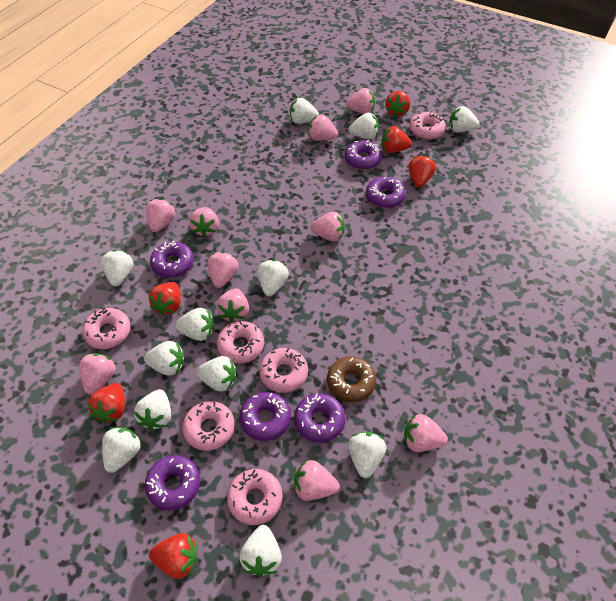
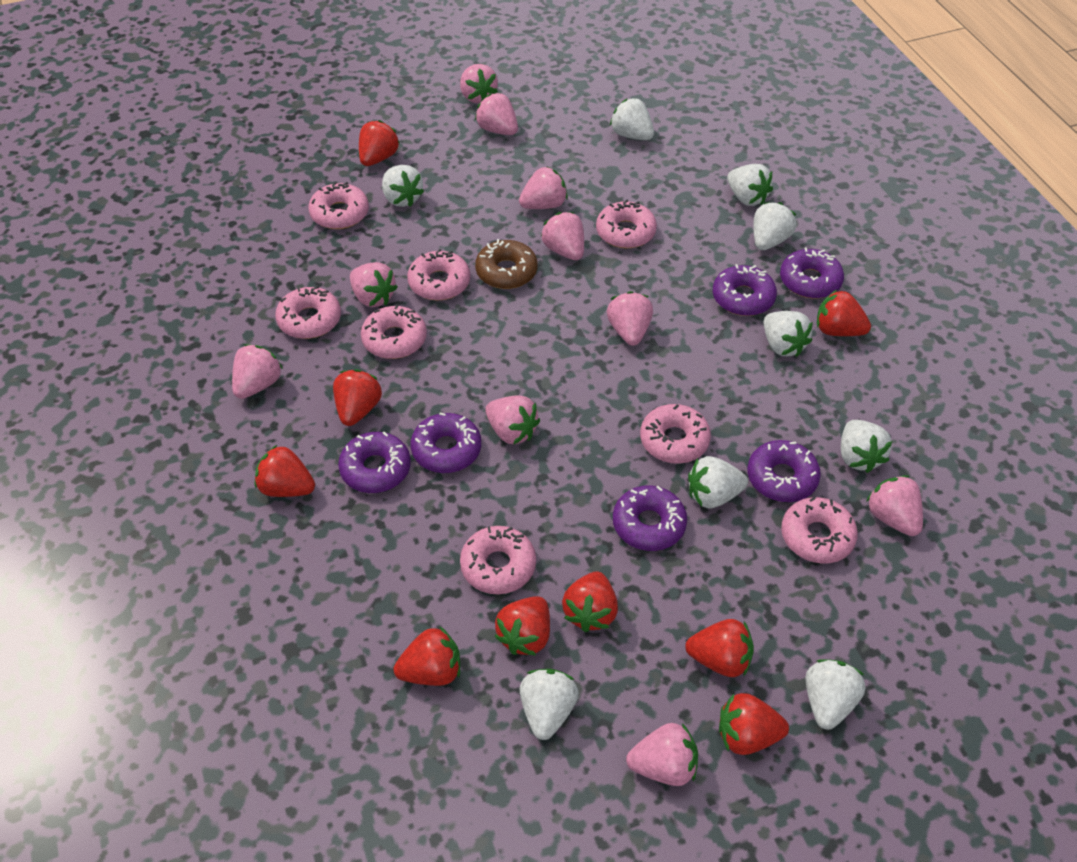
pink donut: 6 -> 8
red strawberry: 6 -> 9
white strawberry: 12 -> 9

